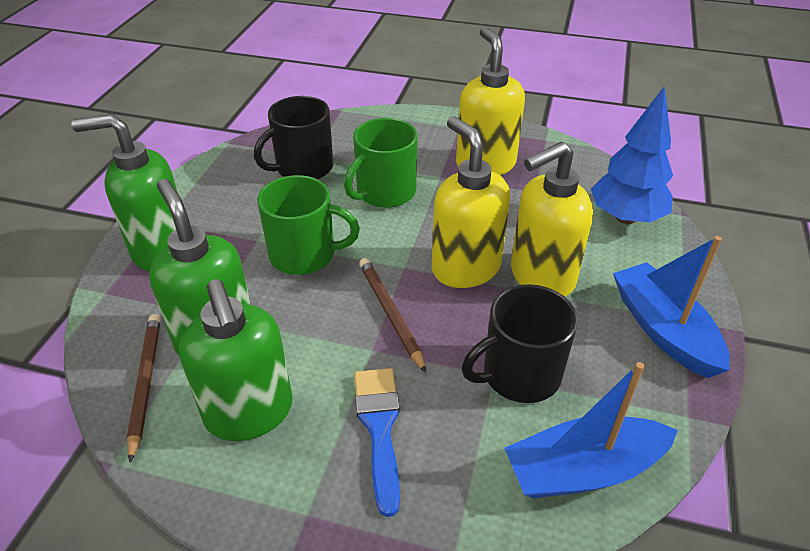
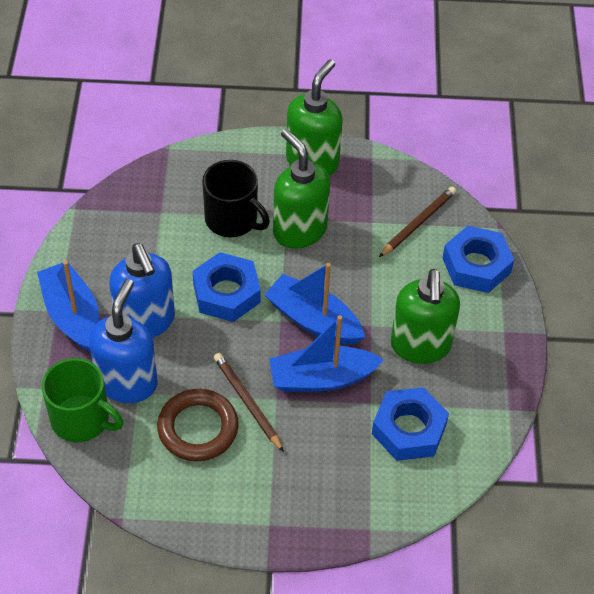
black mug: 2 -> 1
blue boat: 2 -> 3
blue brush: 1 -> 0
blue nut: 0 -> 3
blue soap dispenser: 0 -> 2
blue tree: 1 -> 0
brown ring: 0 -> 1
green mug: 2 -> 1
yellow soap dispenser: 3 -> 0

